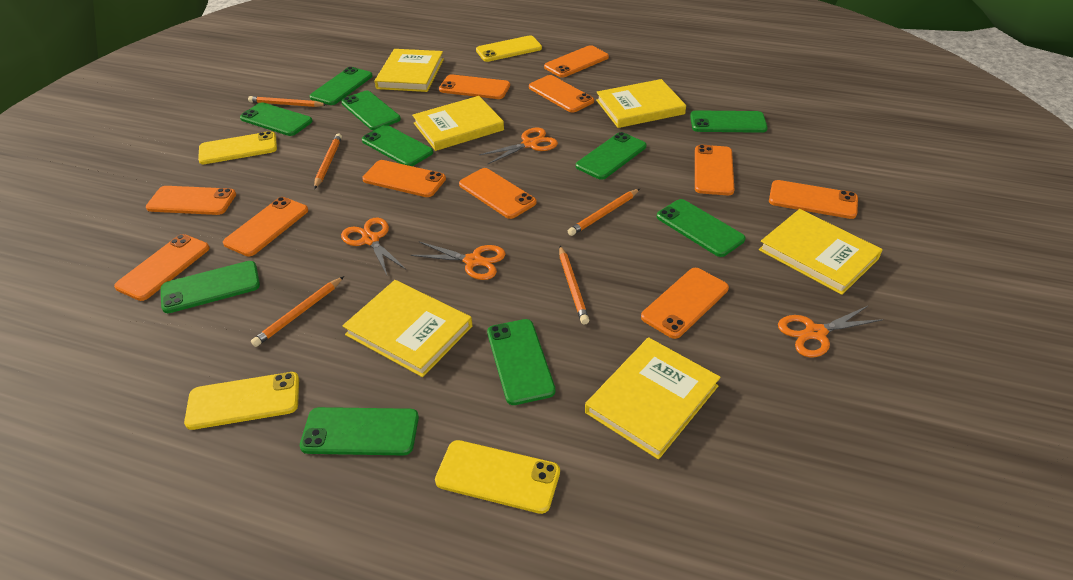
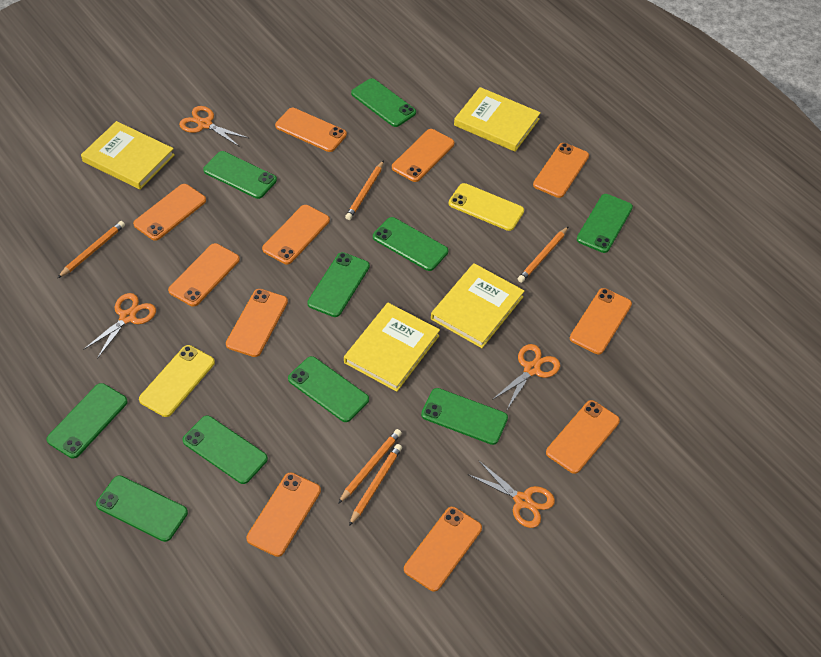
yellow book: 6 -> 4
yellow phone: 4 -> 2

